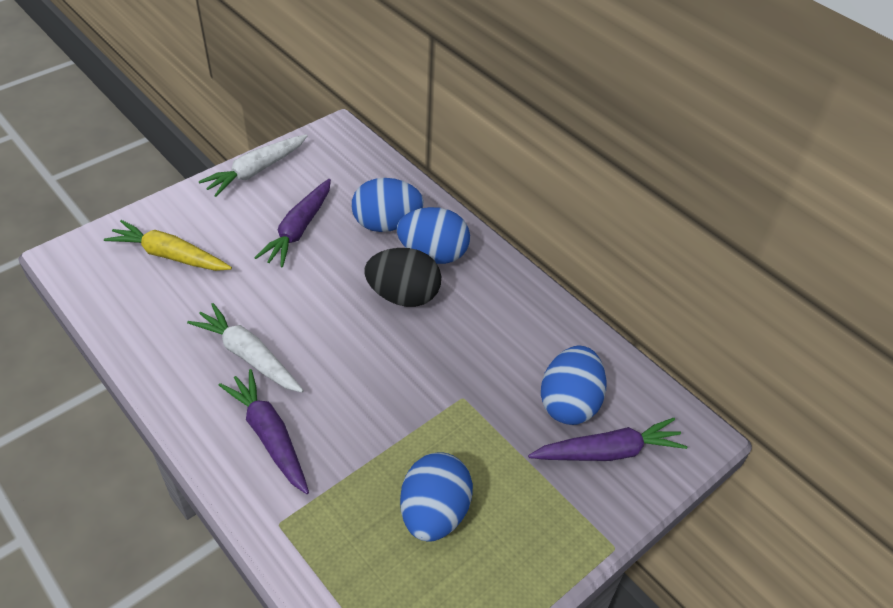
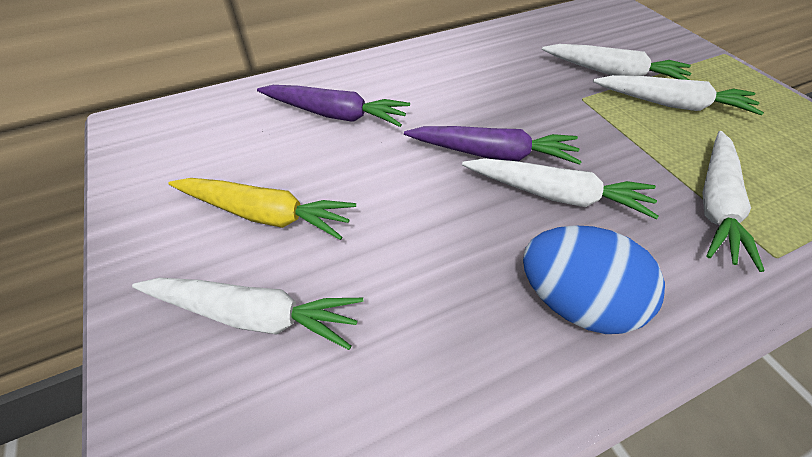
black egg: 1 -> 0
blue egg: 4 -> 1
purple carrot: 3 -> 2
white carrot: 2 -> 5

